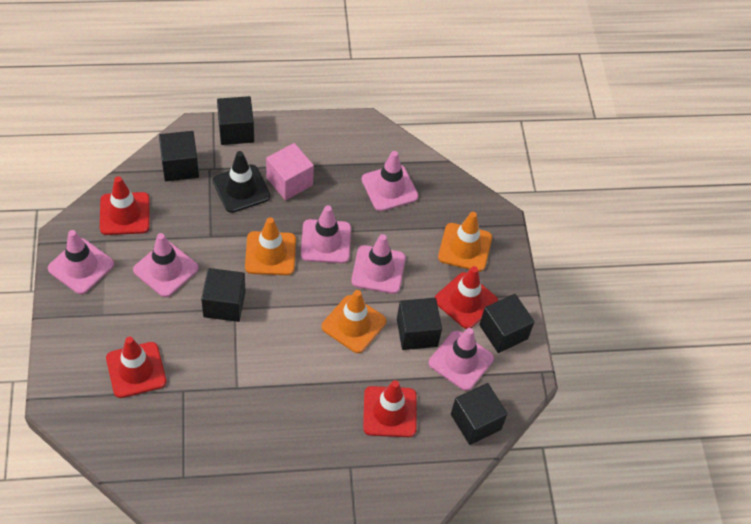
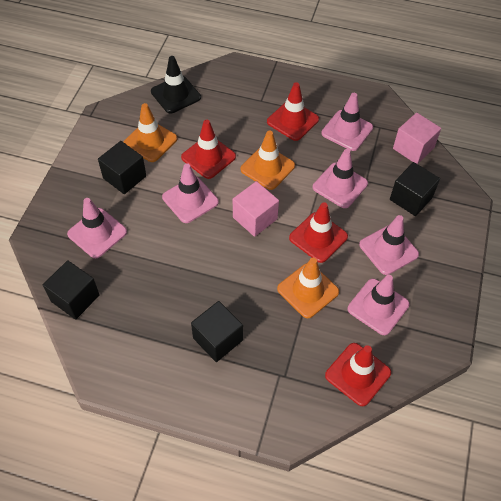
black cube: 6 -> 4
pink cube: 1 -> 2

